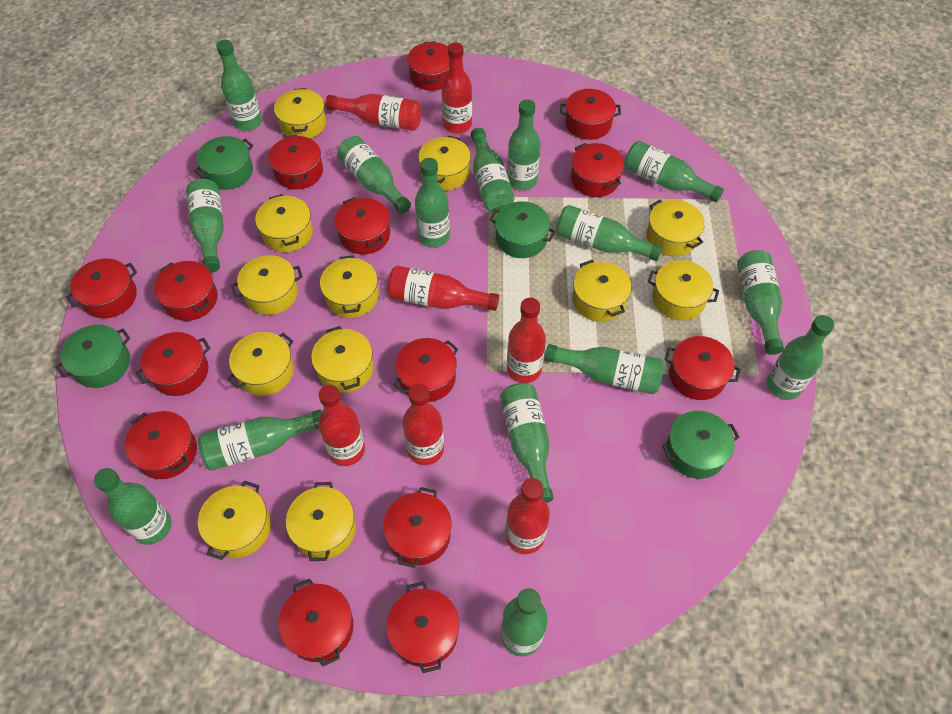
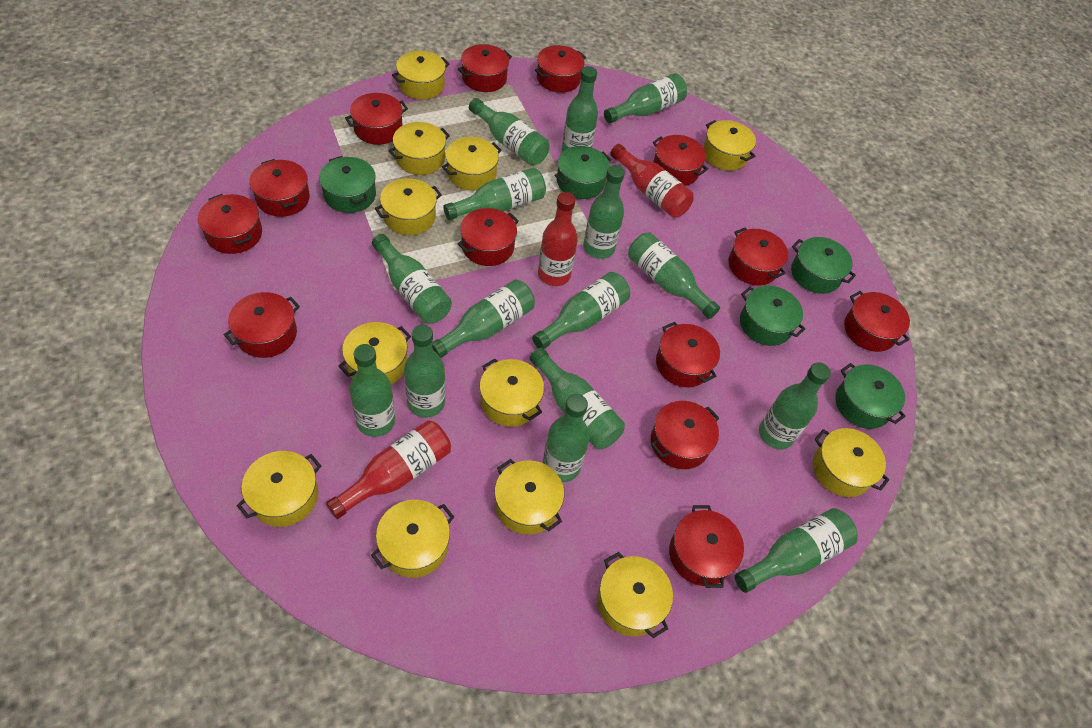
green pot: 4 -> 5
red bottle: 7 -> 3
red pot: 14 -> 13

